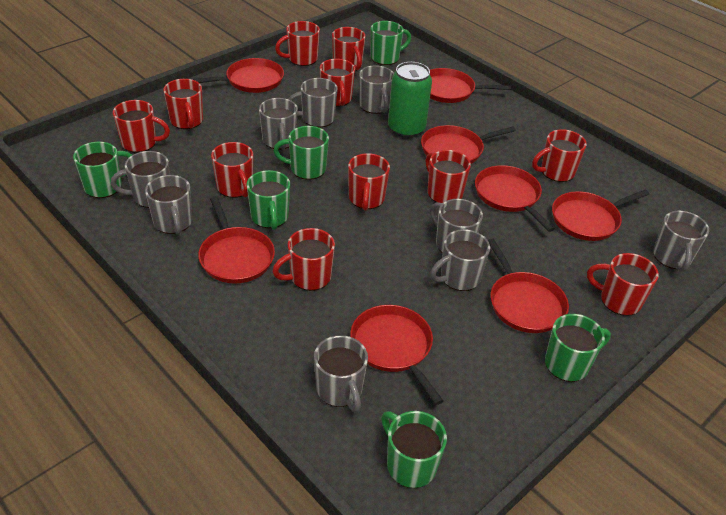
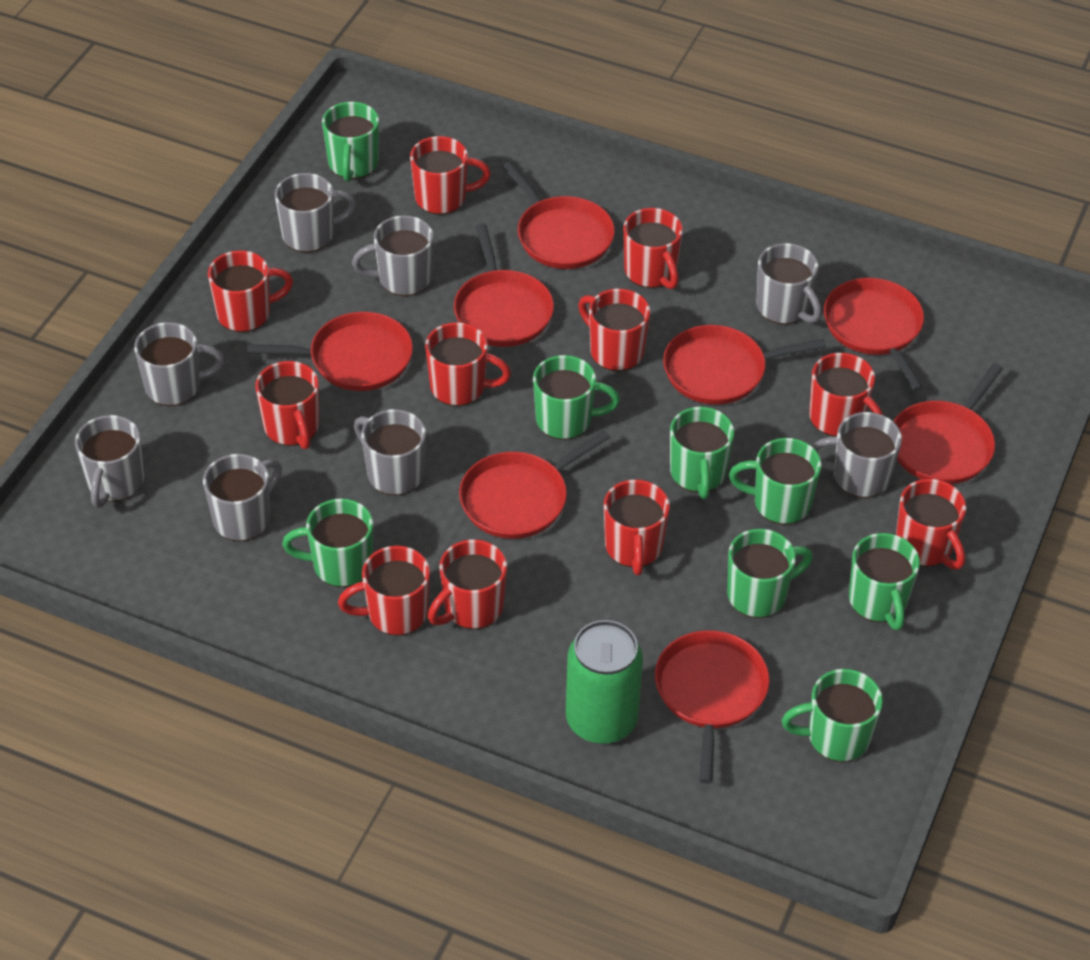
green mug: 6 -> 8
grey mug: 9 -> 8

